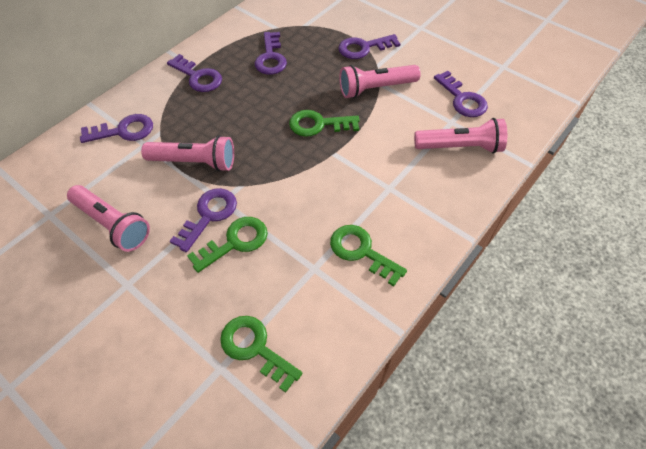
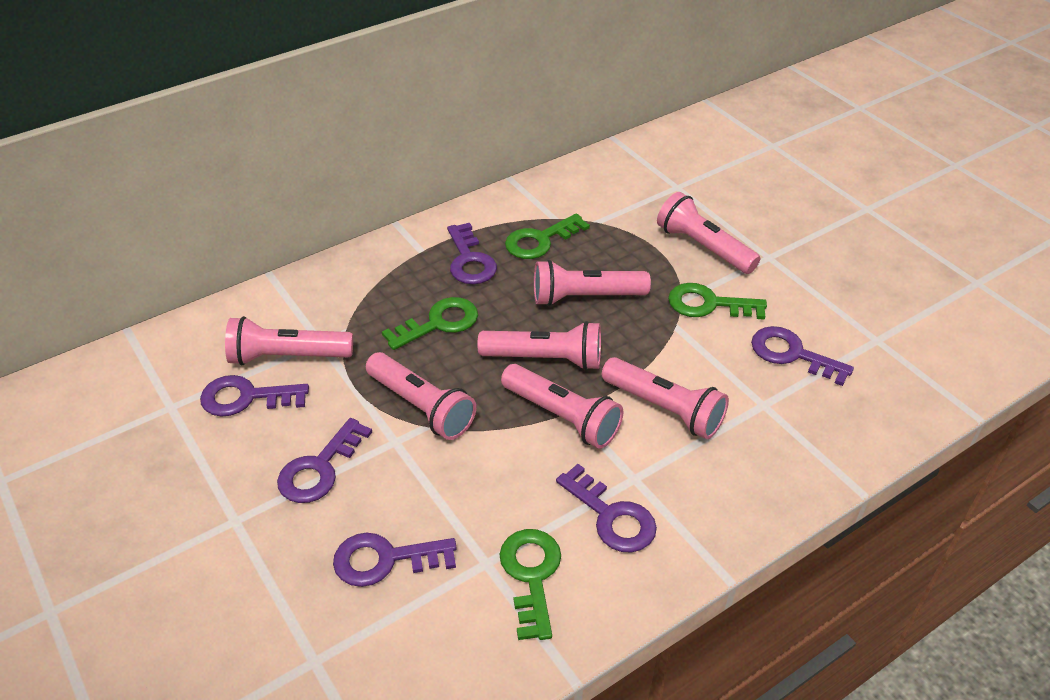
pink flashlight: 4 -> 7

